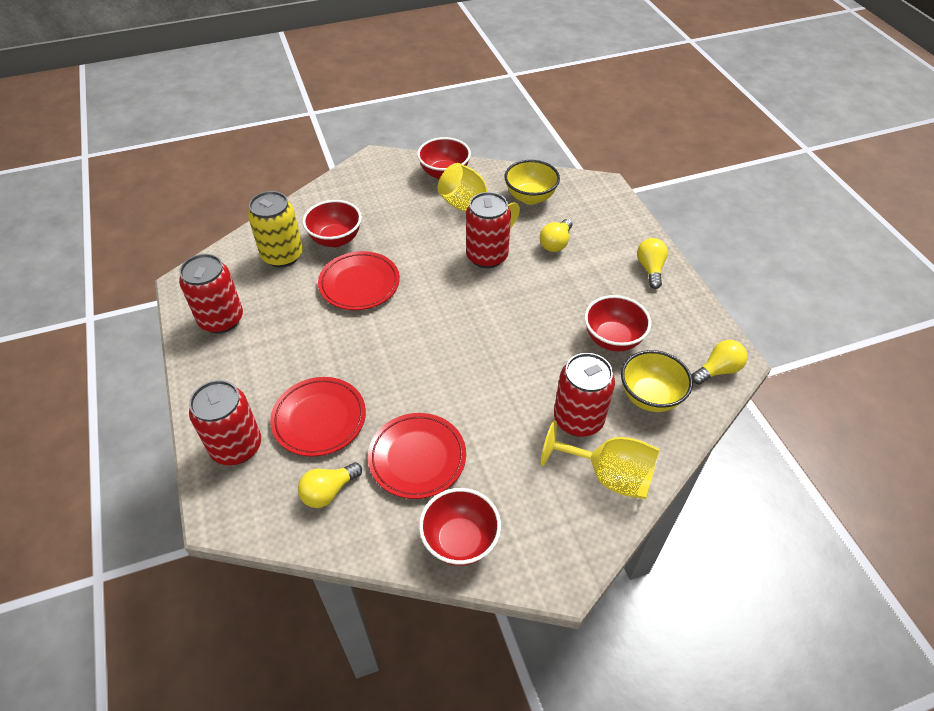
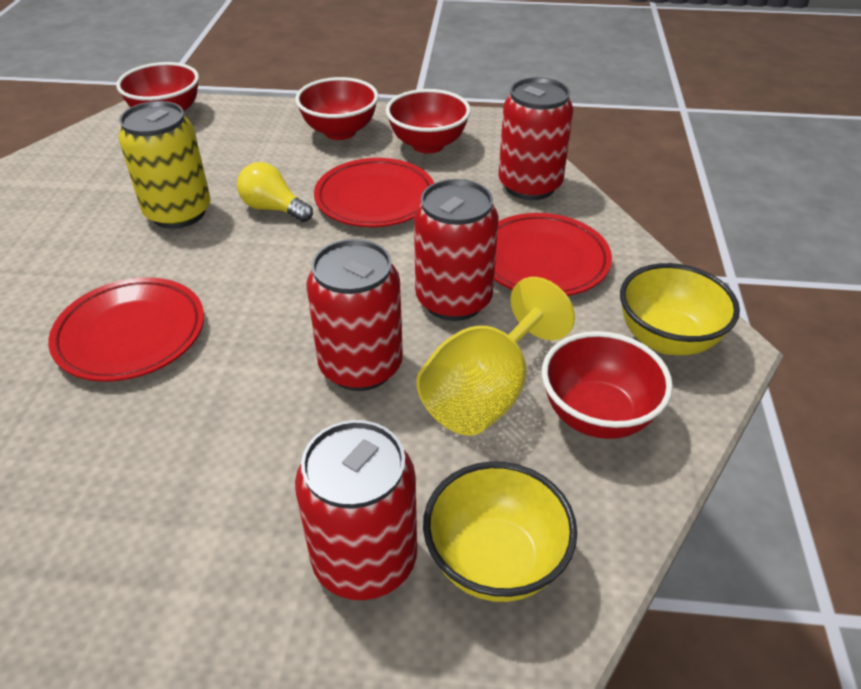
yellow goblet: 2 -> 1
yellow light bulb: 4 -> 1

